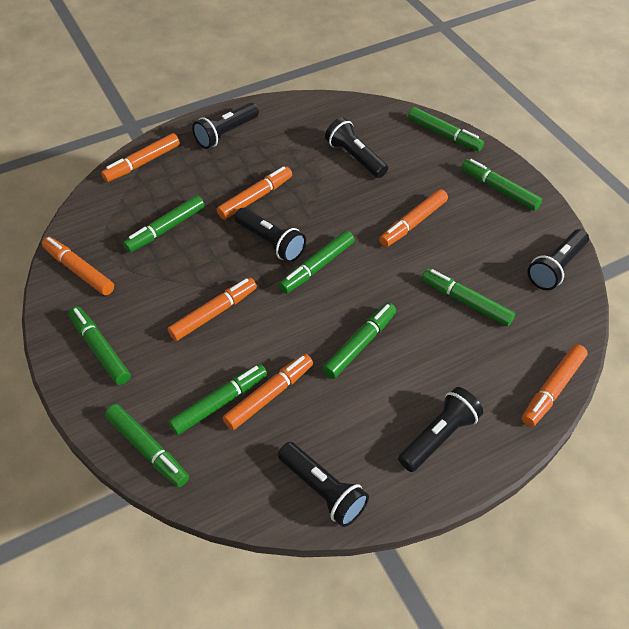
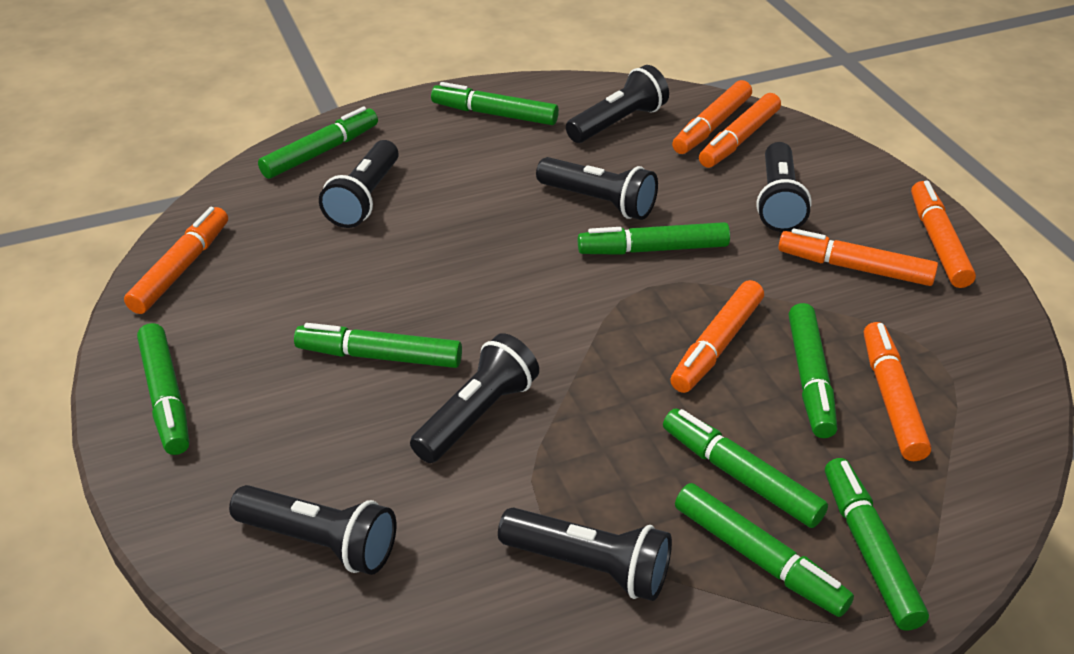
black flashlight: 6 -> 7

